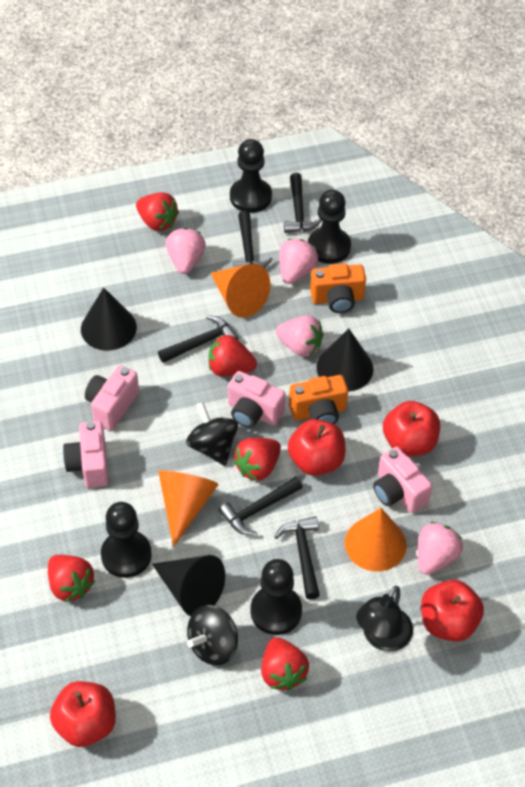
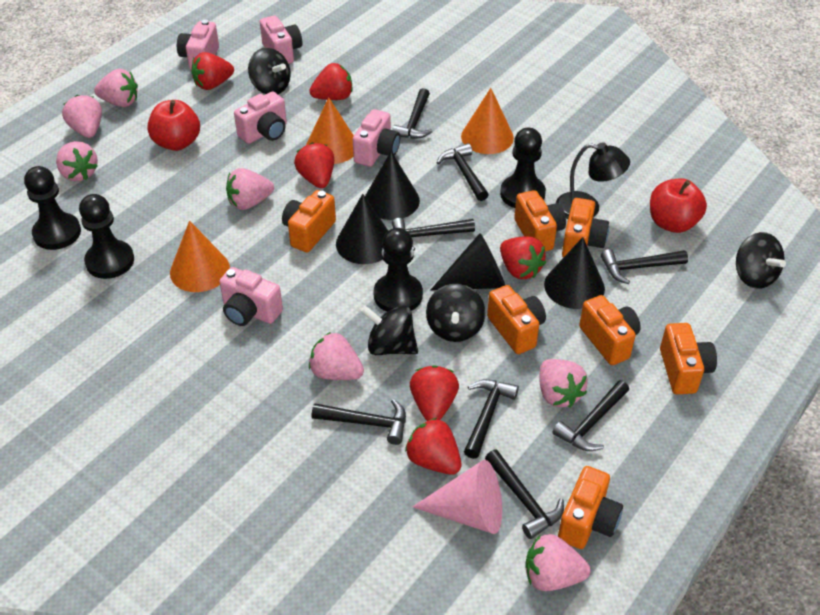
black cone: 3 -> 4
black hammer: 5 -> 8
black spinning top: 2 -> 4
orange camera: 2 -> 7
pink camera: 4 -> 5
pink cone: 0 -> 1
pink strawberry: 4 -> 7
red apple: 4 -> 2
red strawberry: 5 -> 6

